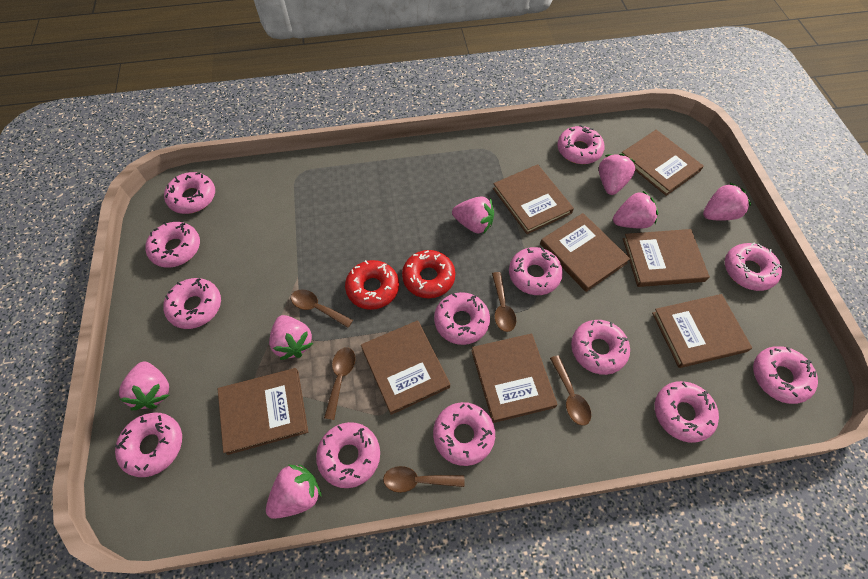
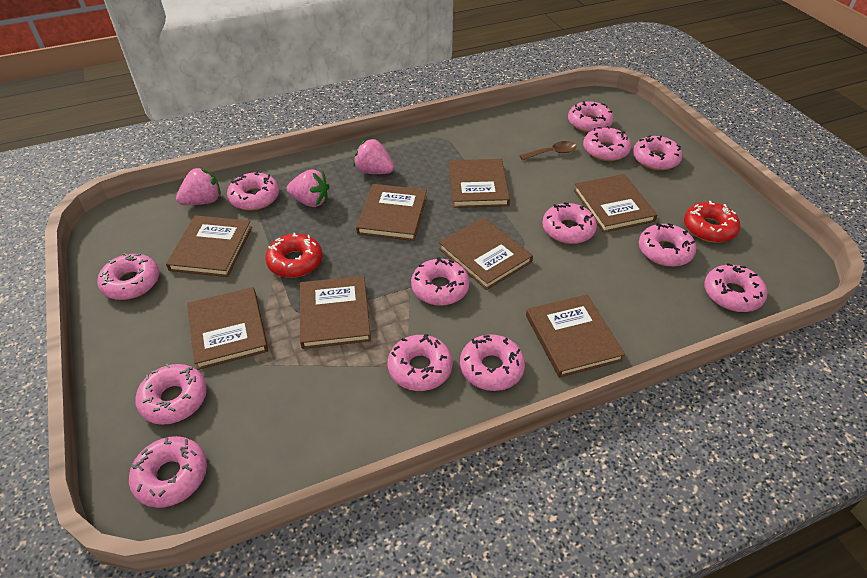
brown spoon: 5 -> 1
pink strawberry: 7 -> 3

